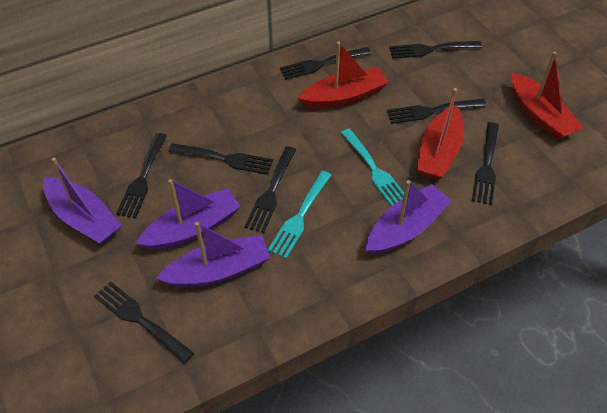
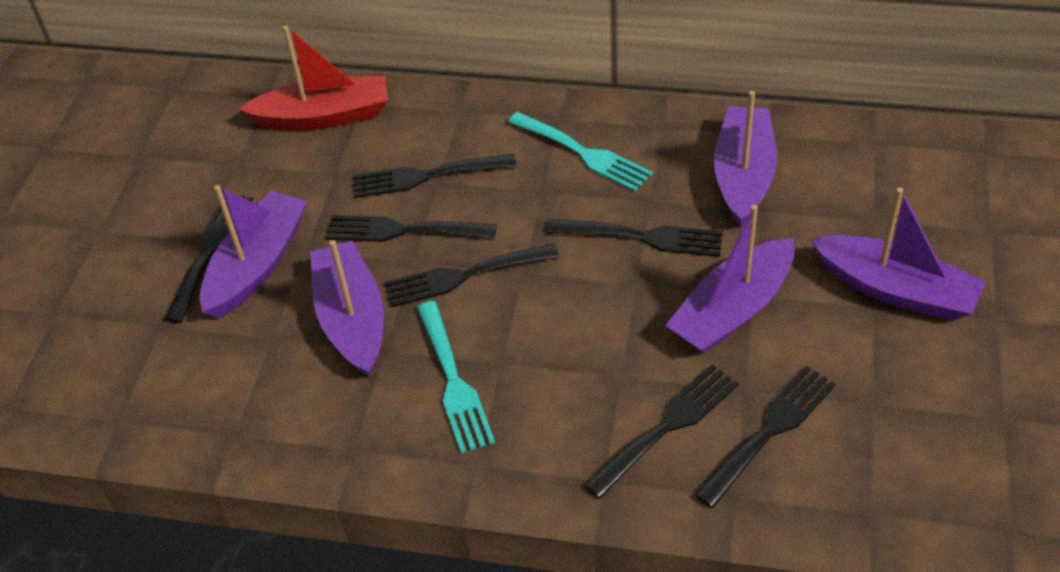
black fork: 8 -> 7
purple boat: 4 -> 5
red boat: 3 -> 1

